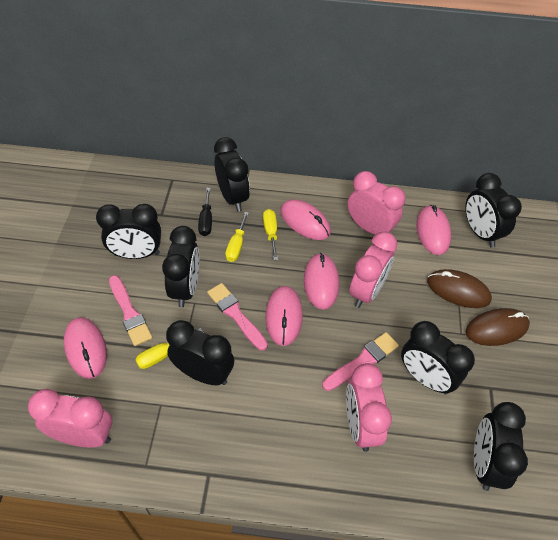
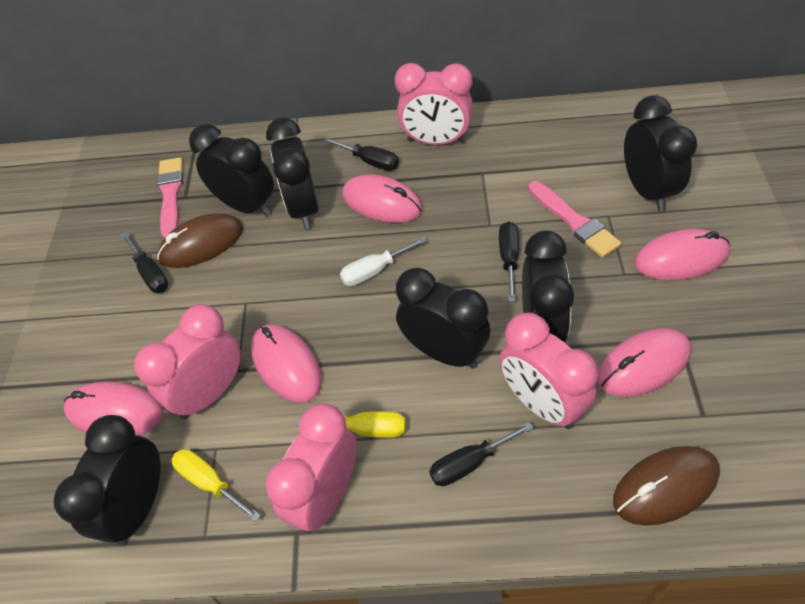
black clock: 7 -> 6
black screwdriver: 1 -> 4
pink brush: 3 -> 2
white screwdriver: 0 -> 1
yellow screwdriver: 3 -> 2

